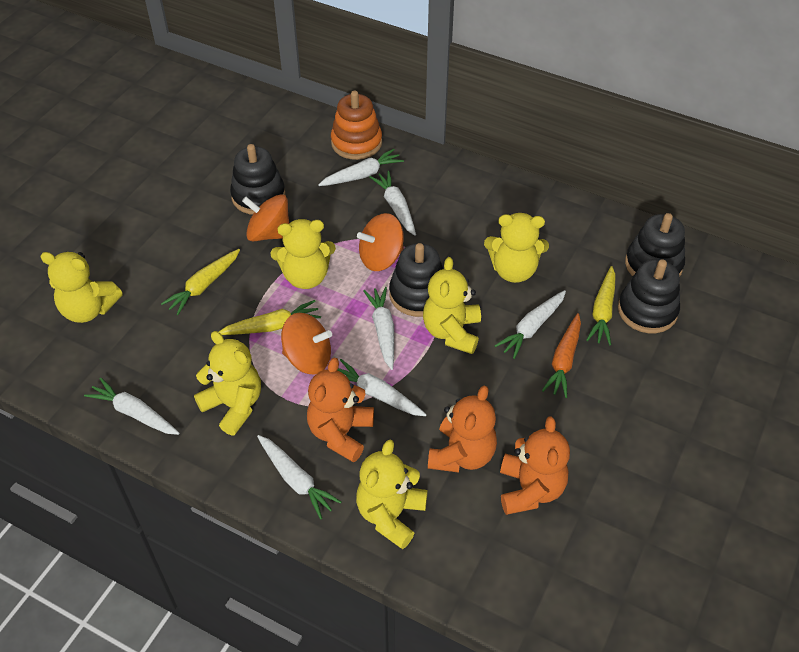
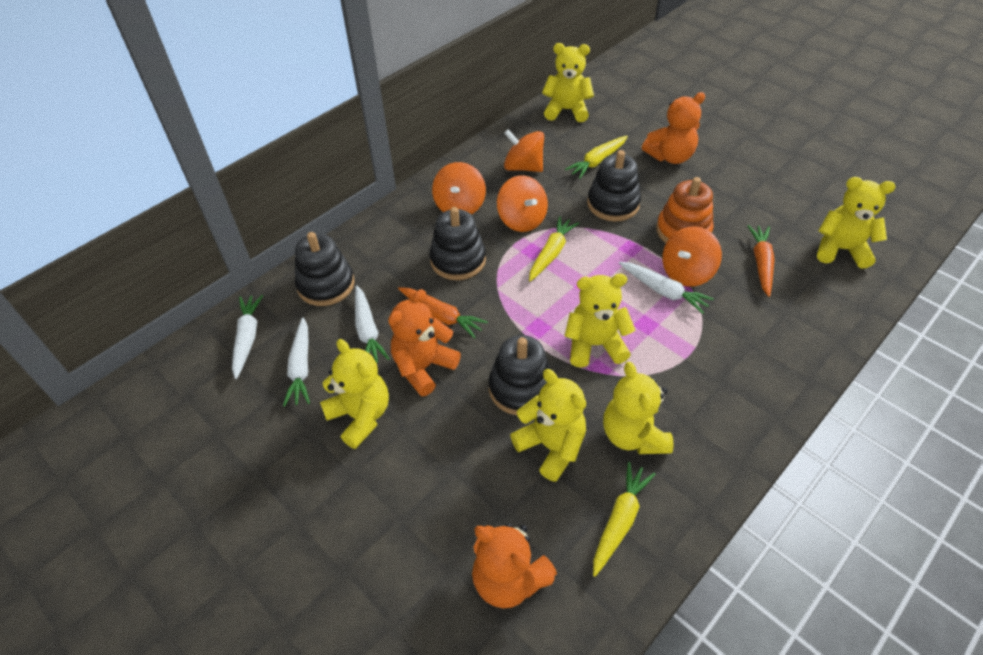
orange carrot: 1 -> 2
orange spinning top: 3 -> 4
white carrot: 7 -> 4

